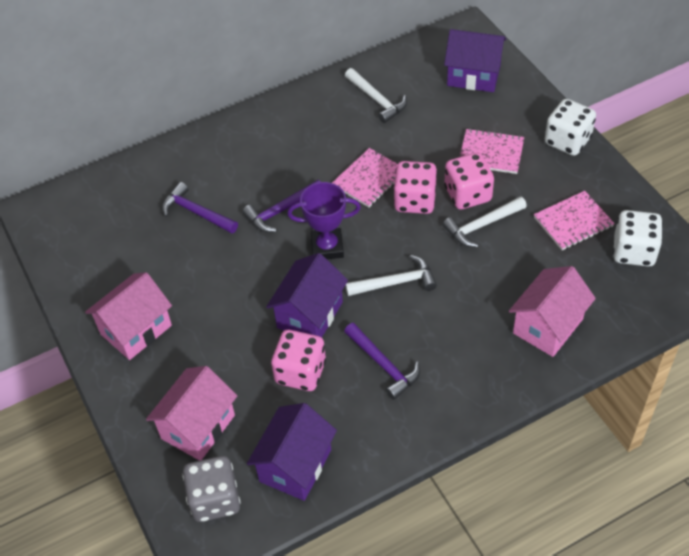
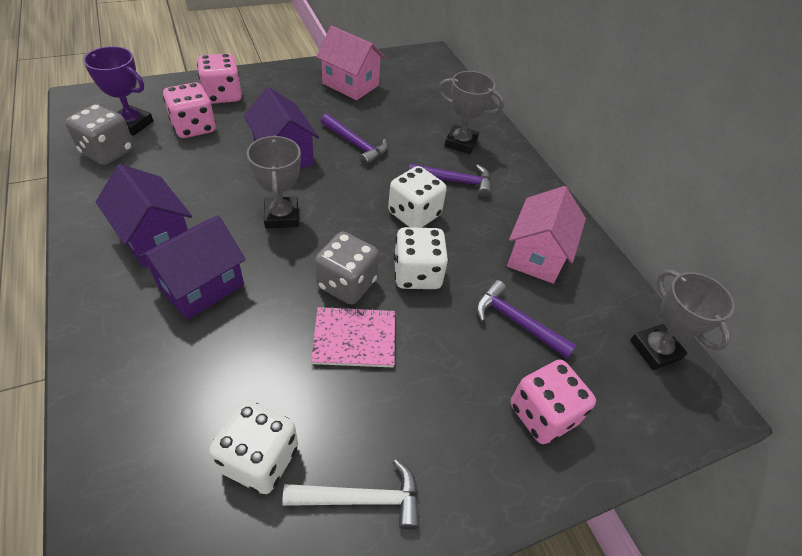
grey dice: 1 -> 2
grey trophy: 0 -> 3
pink house: 3 -> 2
pink notebook: 3 -> 1
white dice: 2 -> 3
white hammer: 3 -> 1

